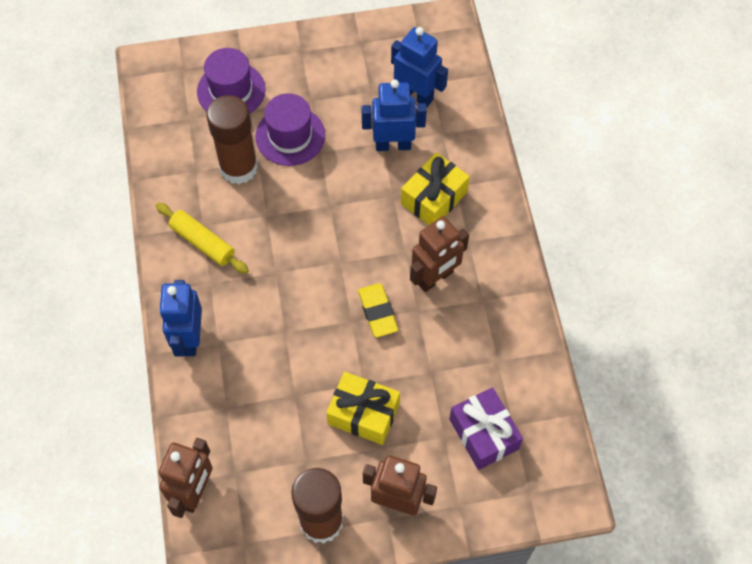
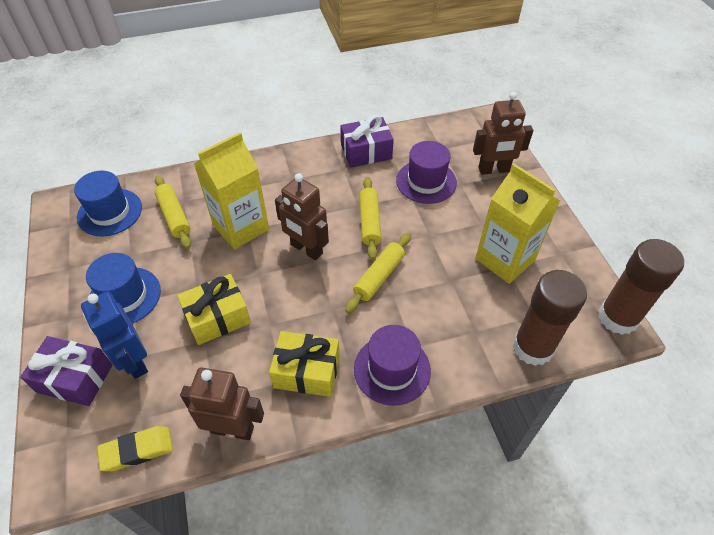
blue hat: 0 -> 2
blue robot: 3 -> 1
purple gift: 1 -> 2
yellow carton: 0 -> 2
yellow rolling pin: 1 -> 3

